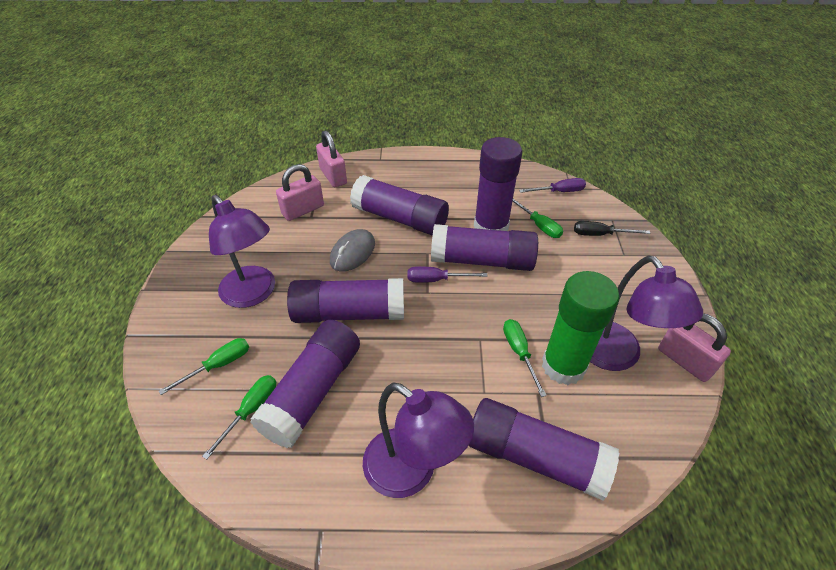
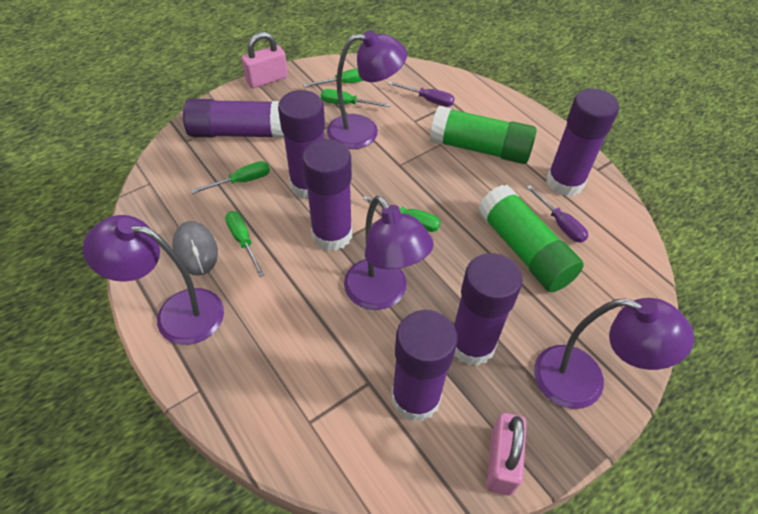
black screwdriver: 1 -> 0
green glue stick: 1 -> 2
green screwdriver: 4 -> 5
pink padlock: 3 -> 2
purple lamp: 3 -> 4

